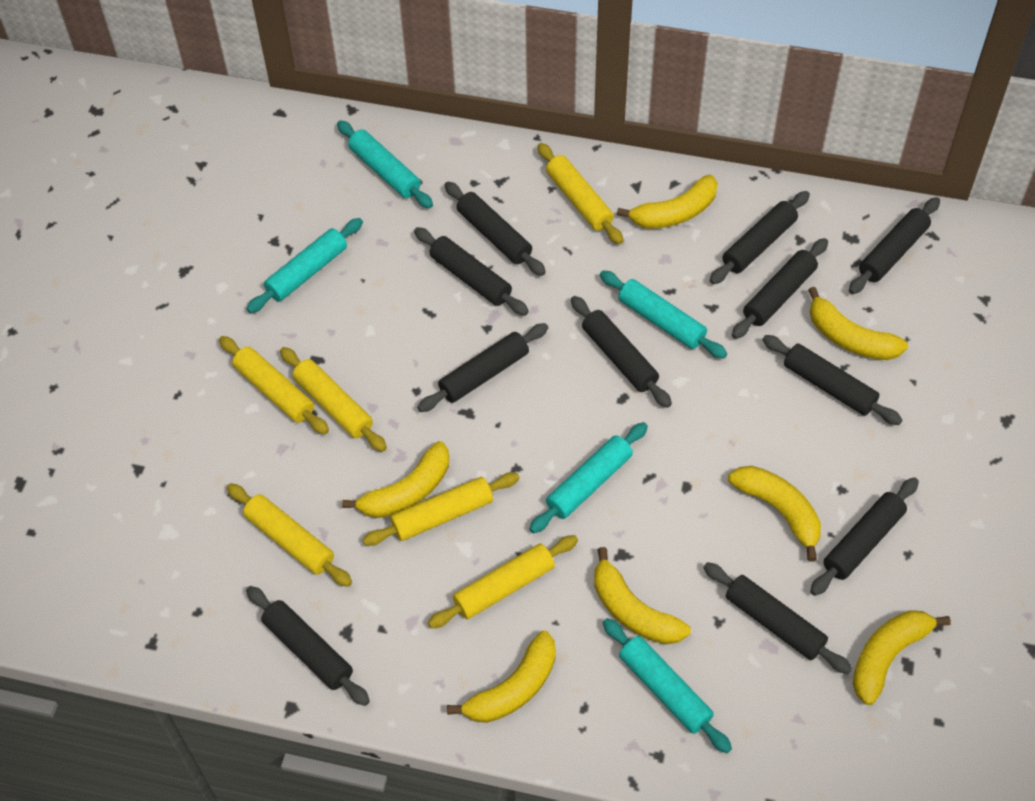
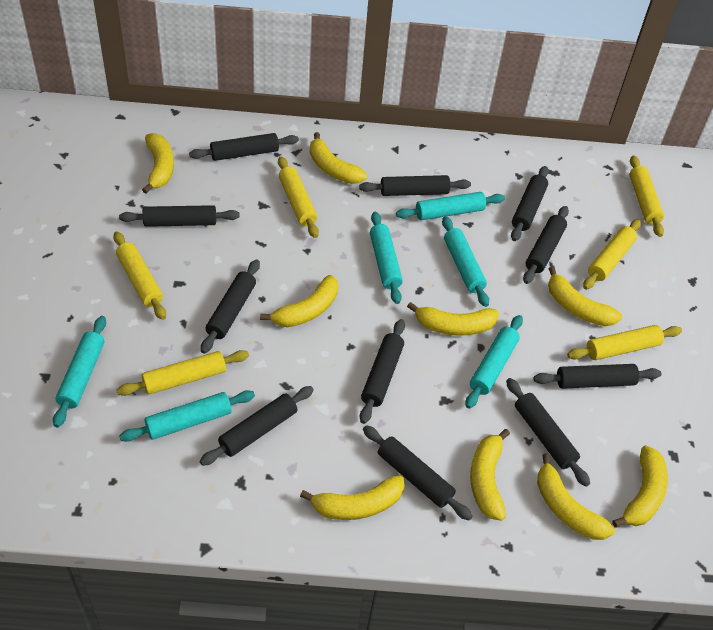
turquoise rolling pin: 5 -> 6
yellow banana: 7 -> 9

